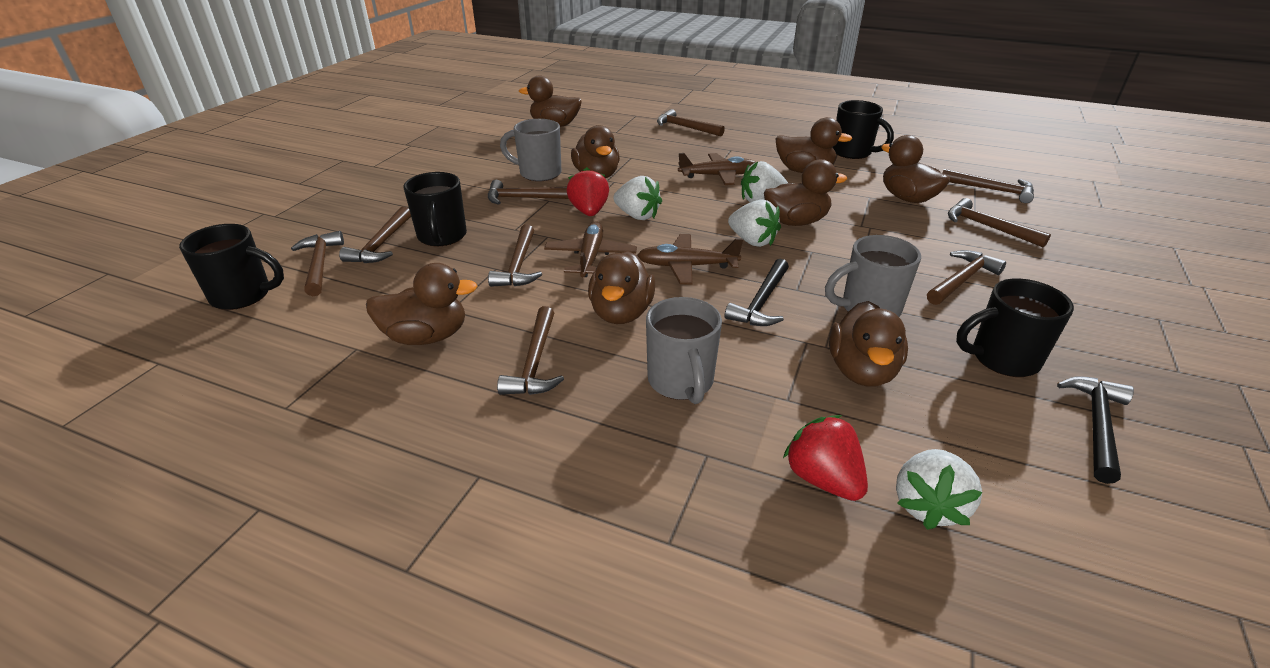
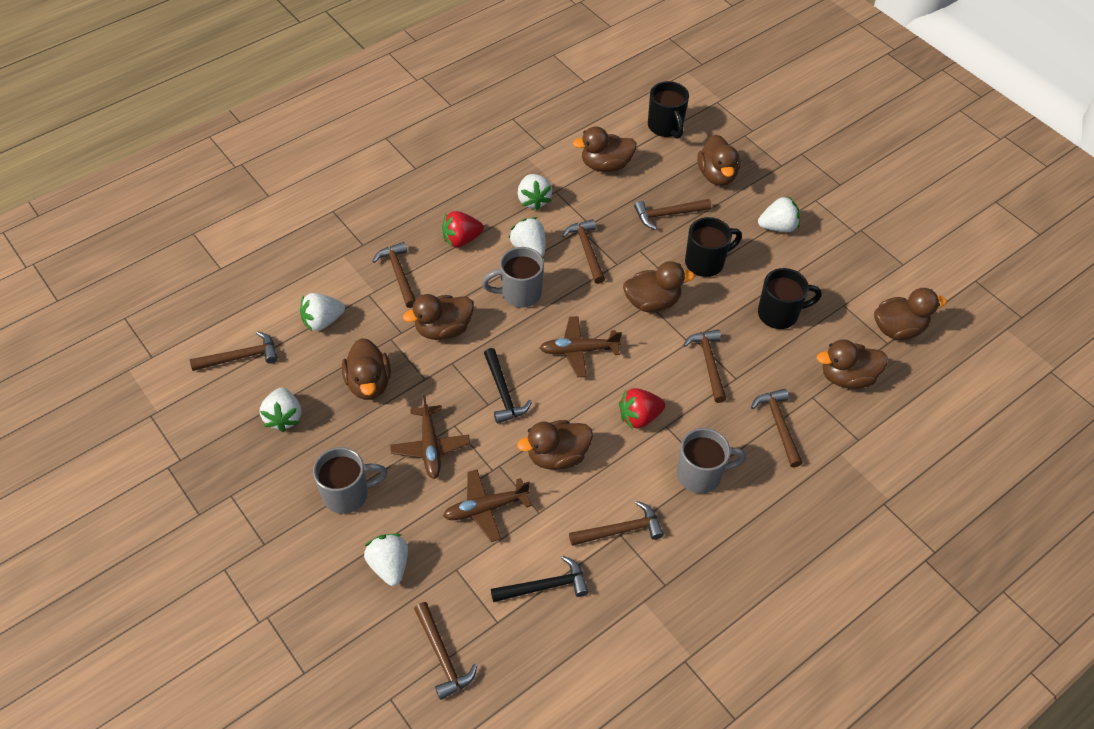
black mug: 4 -> 3
brown hammer: 9 -> 8
white strawberry: 4 -> 6

